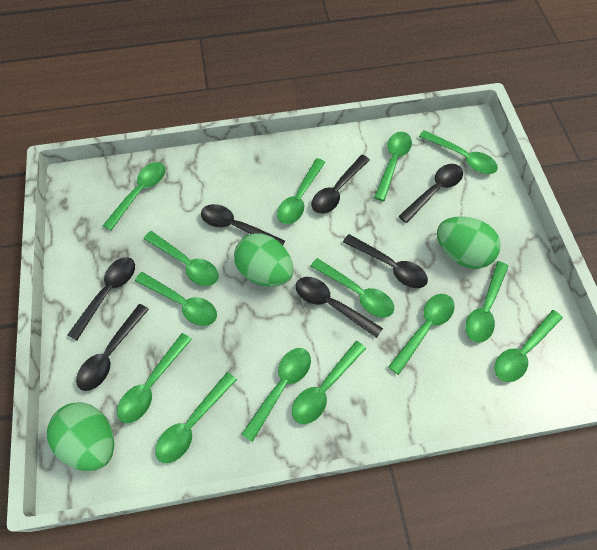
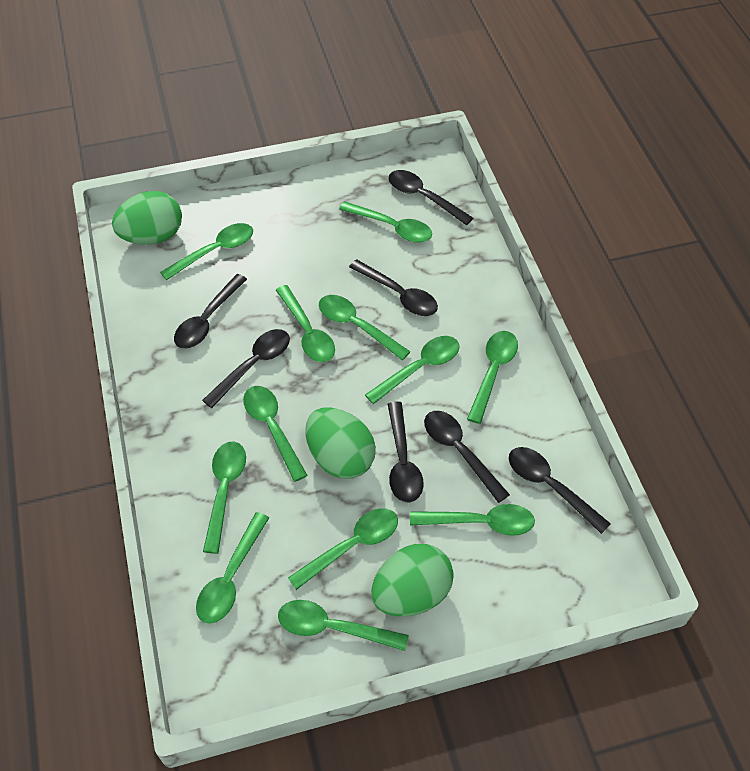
green spoon: 14 -> 12

